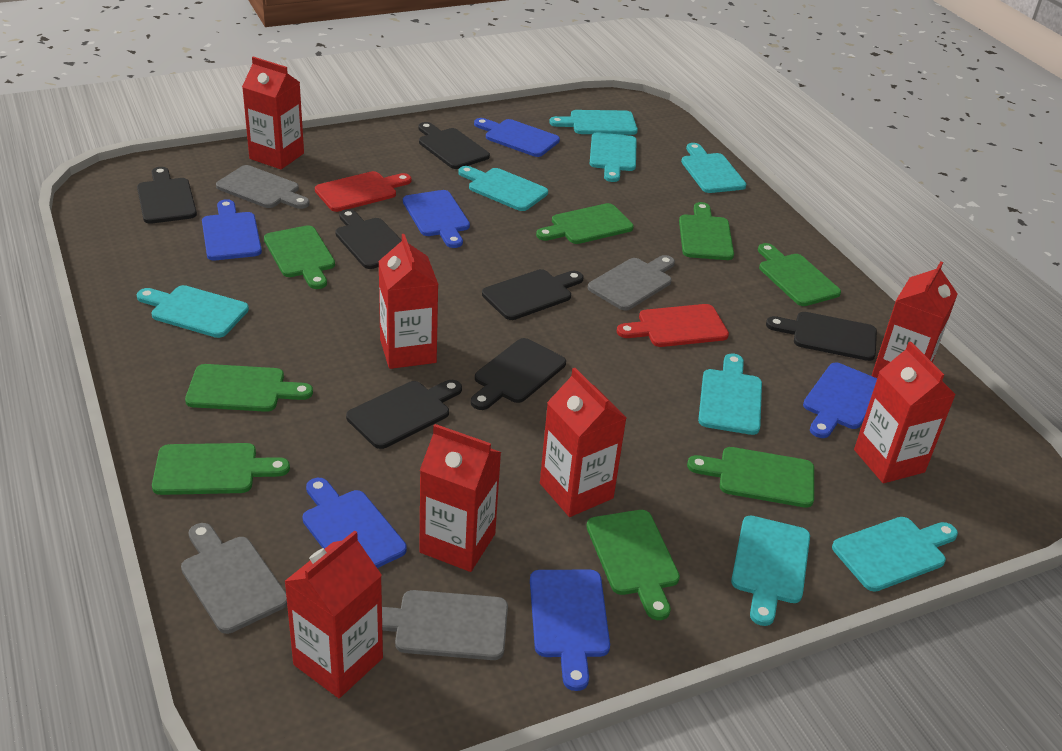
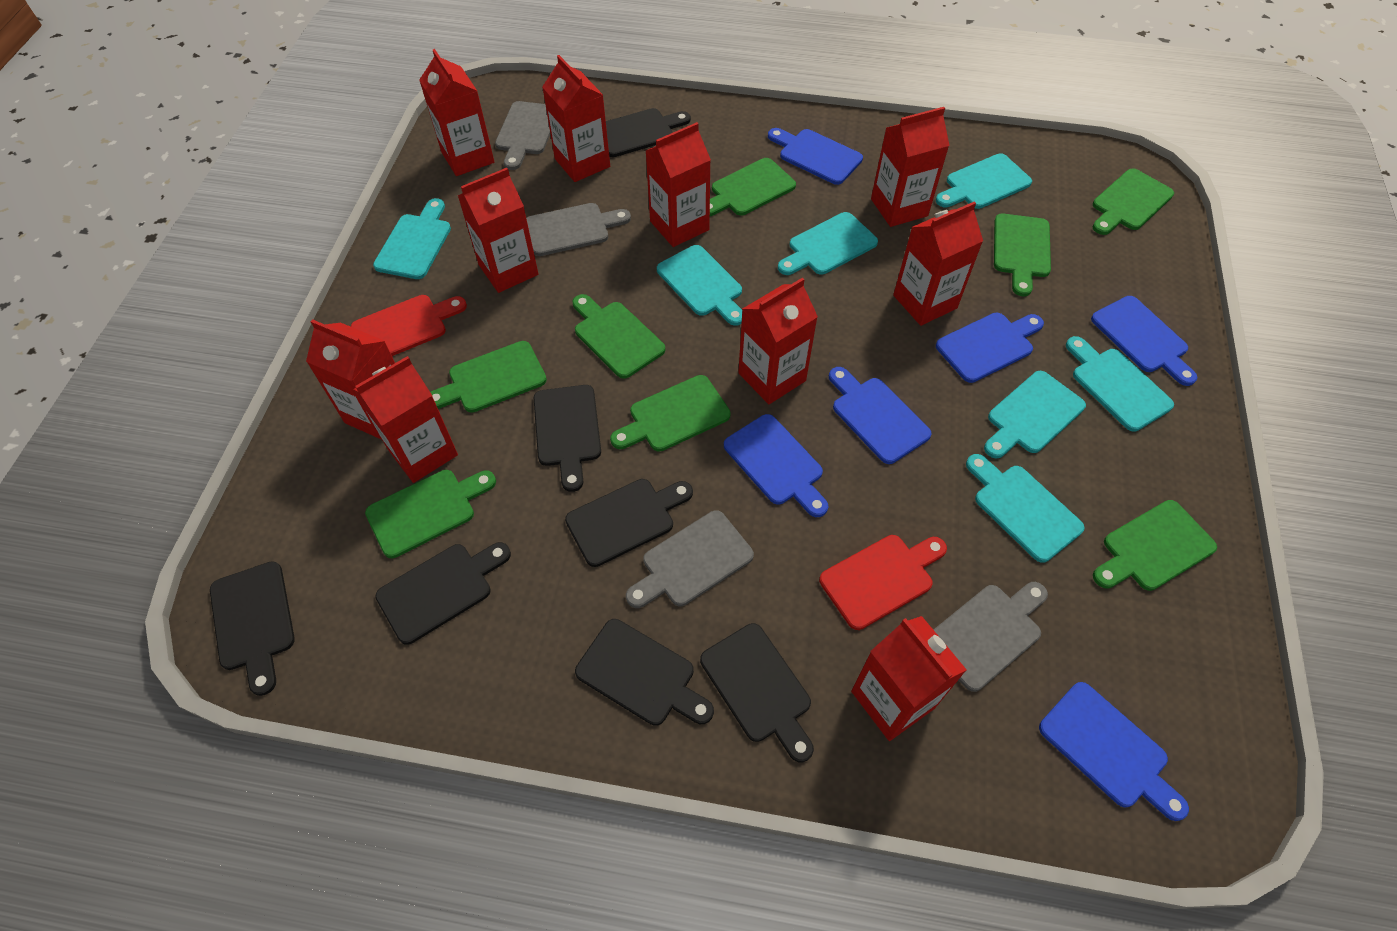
red carton: 7 -> 10
turquoise cutting board: 8 -> 7

